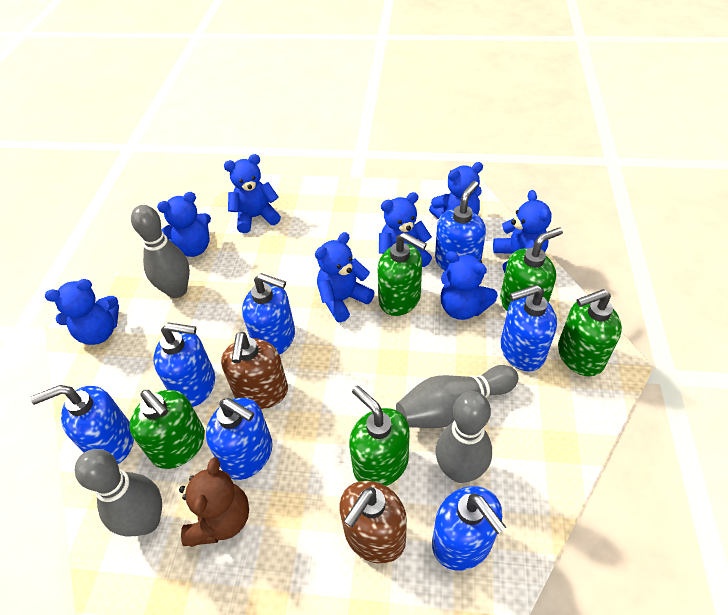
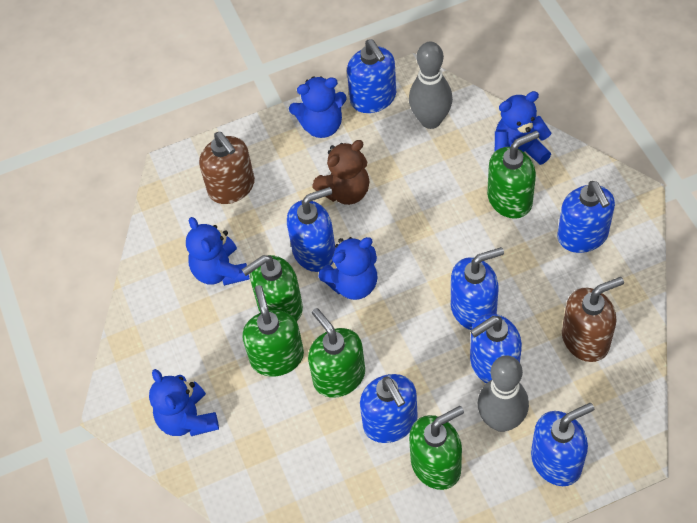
blue teddy bear: 8 -> 5
grey bowling pin: 4 -> 2

